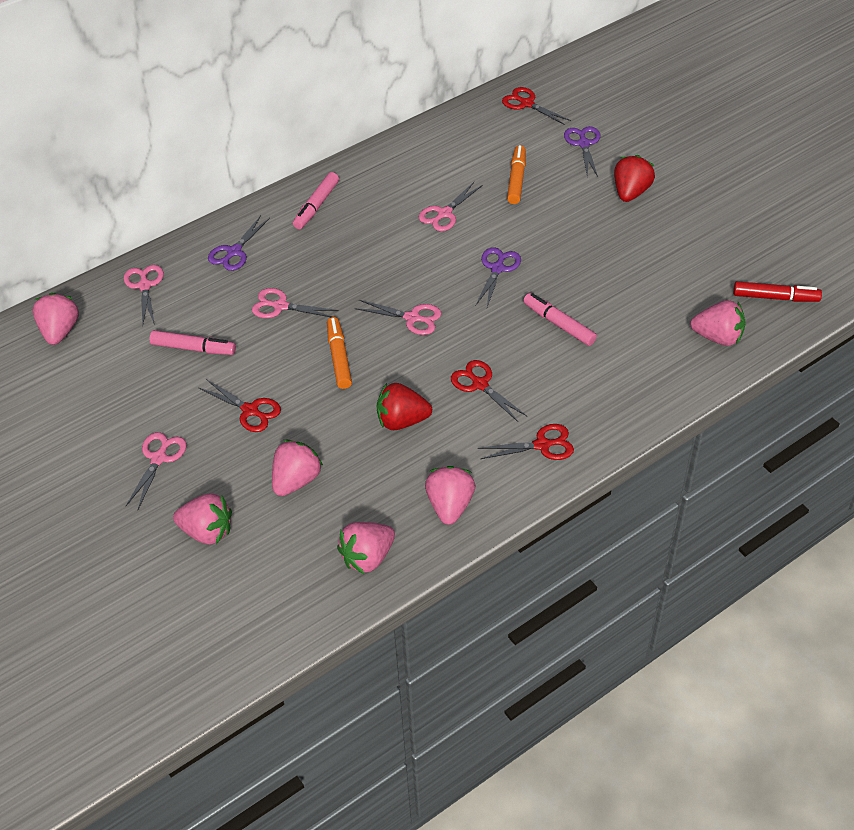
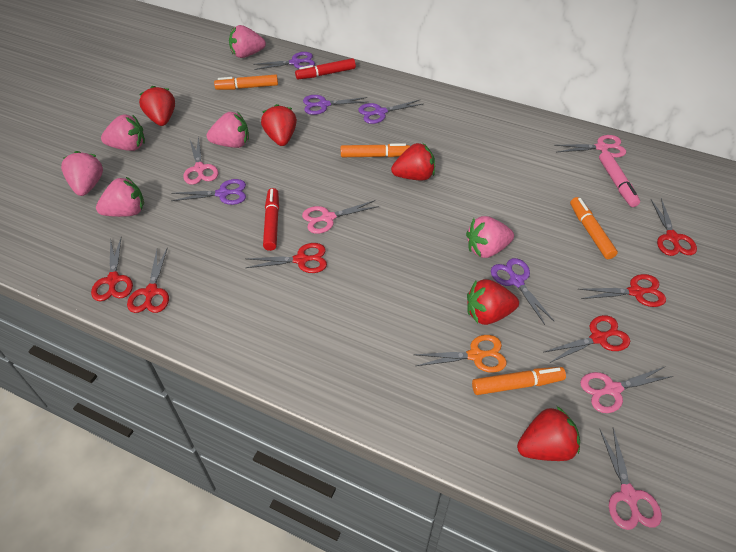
orange marker: 2 -> 4
orange scissors: 0 -> 1
pink marker: 3 -> 1
purple scissors: 3 -> 5
red marker: 1 -> 2
red scissors: 4 -> 6
red strawberry: 2 -> 5

